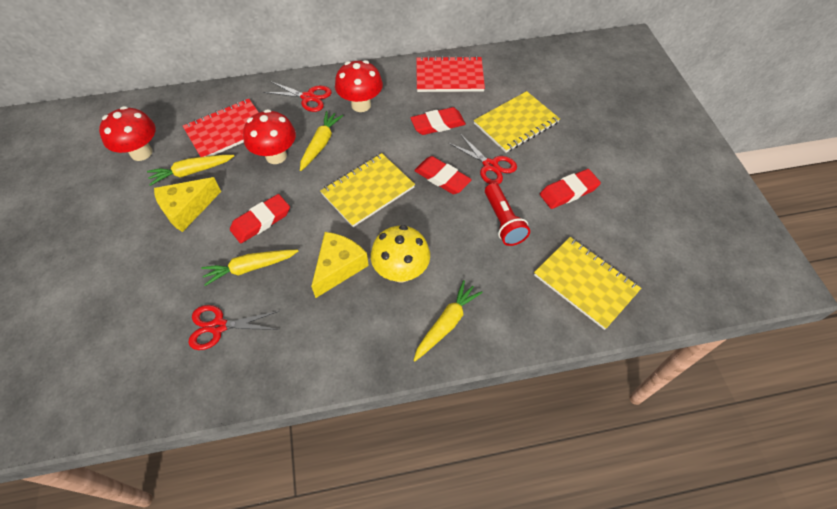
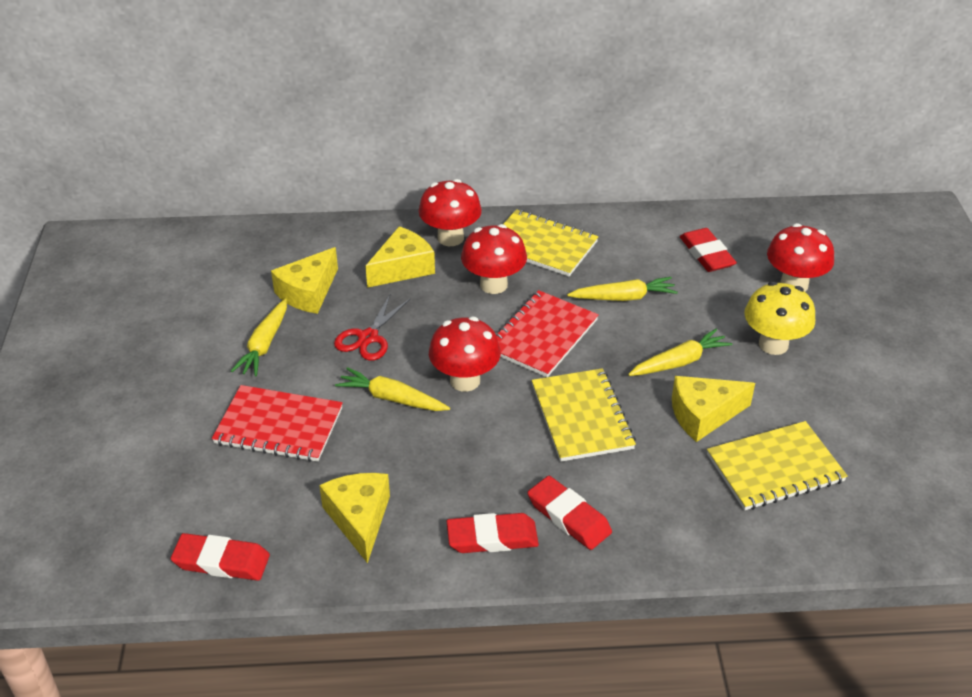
red flashlight: 1 -> 0
red mushroom: 3 -> 4
red scissors: 3 -> 1
yellow cheese: 2 -> 4

